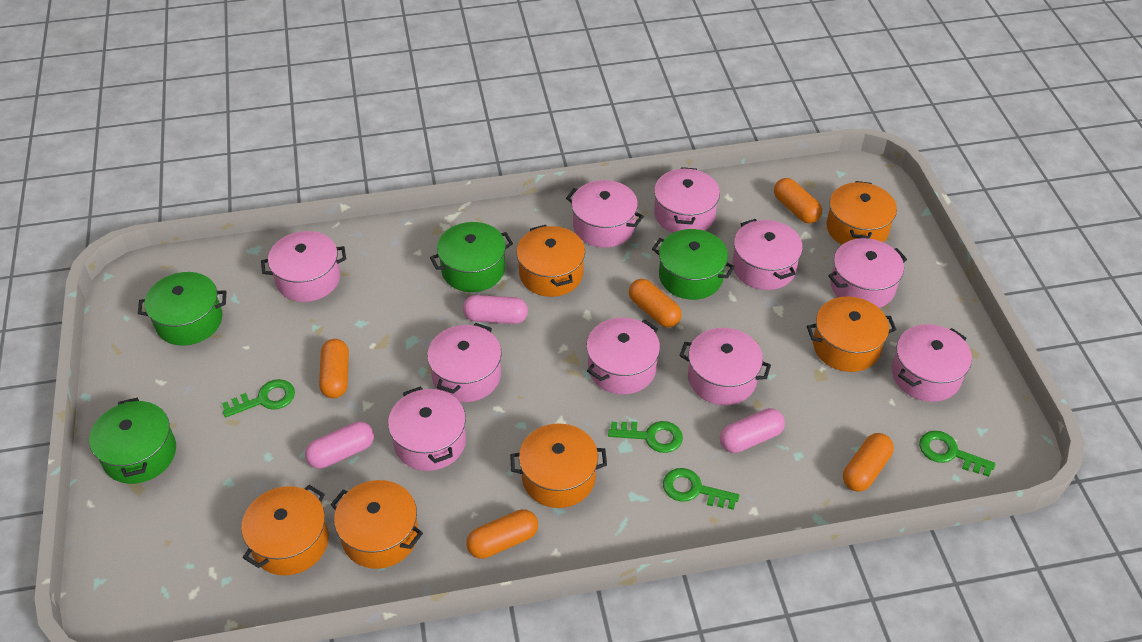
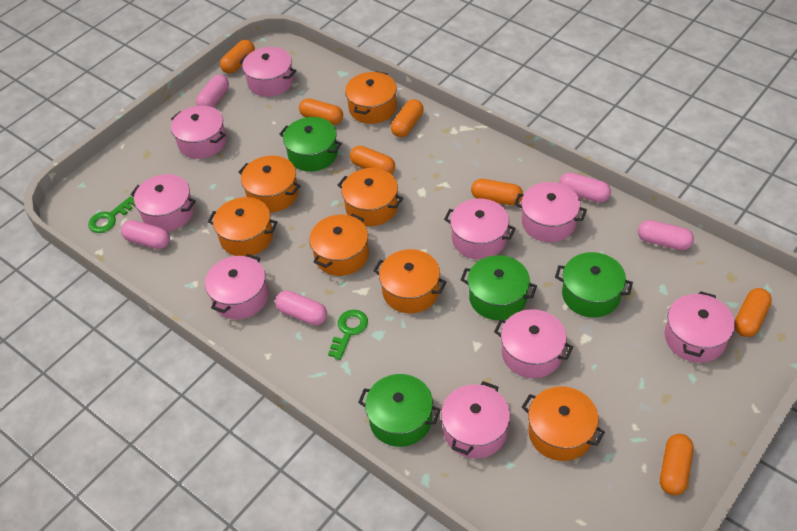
green key: 4 -> 2
orange capsule: 5 -> 7
orange pot: 6 -> 7
pink capsule: 3 -> 5
pink pot: 10 -> 9

